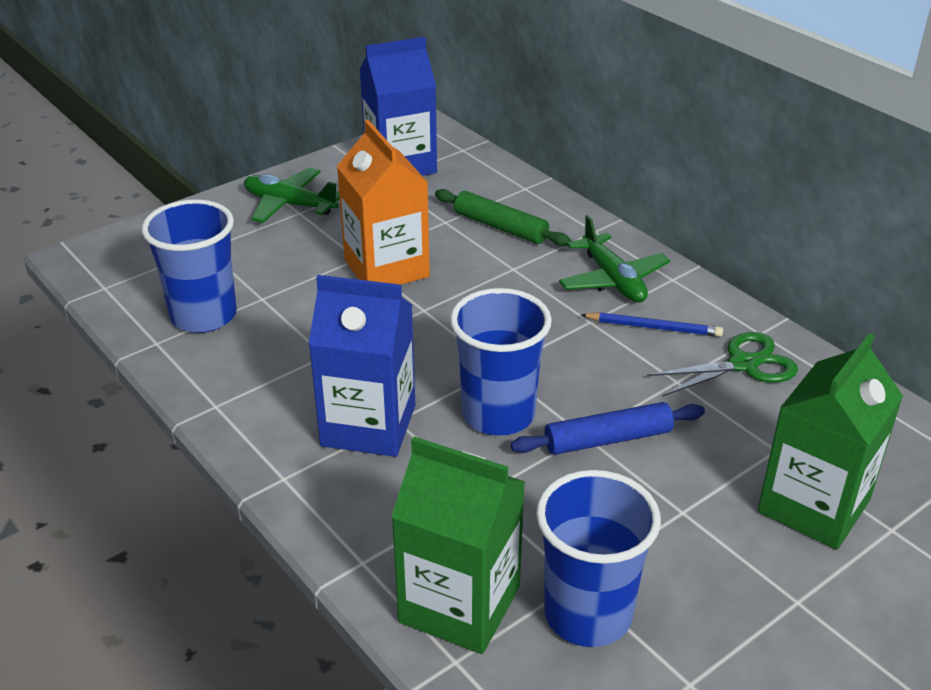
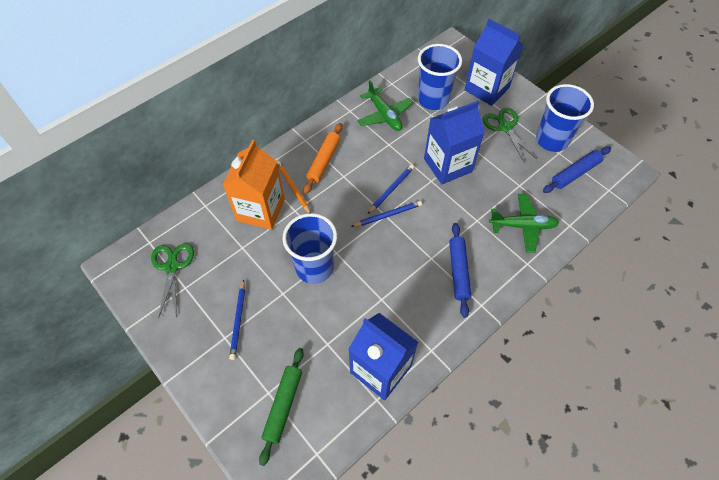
blue carton: 2 -> 3
blue pencil: 1 -> 3
blue rolling pin: 1 -> 2
green carton: 2 -> 0
green scissors: 1 -> 2
orange pencil: 0 -> 1
orange rolling pin: 0 -> 1

